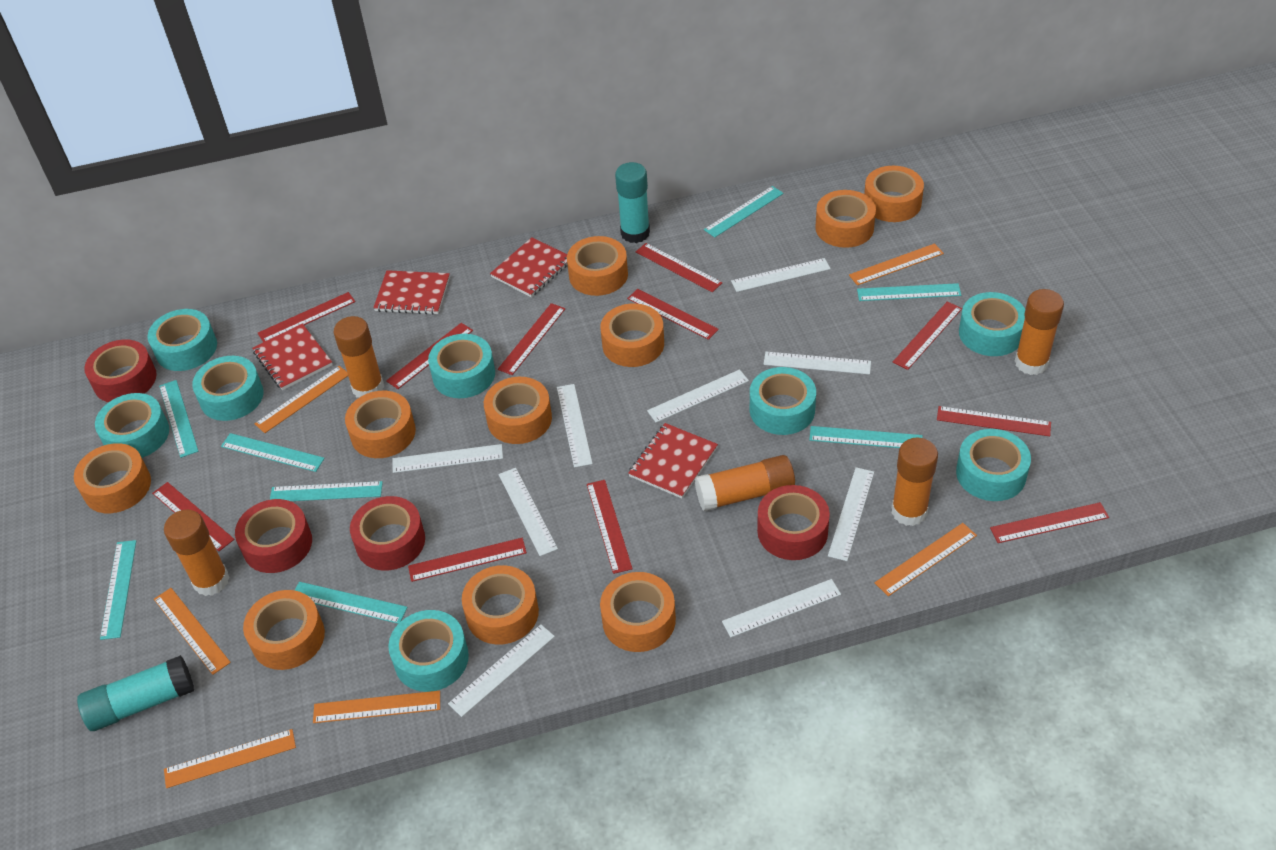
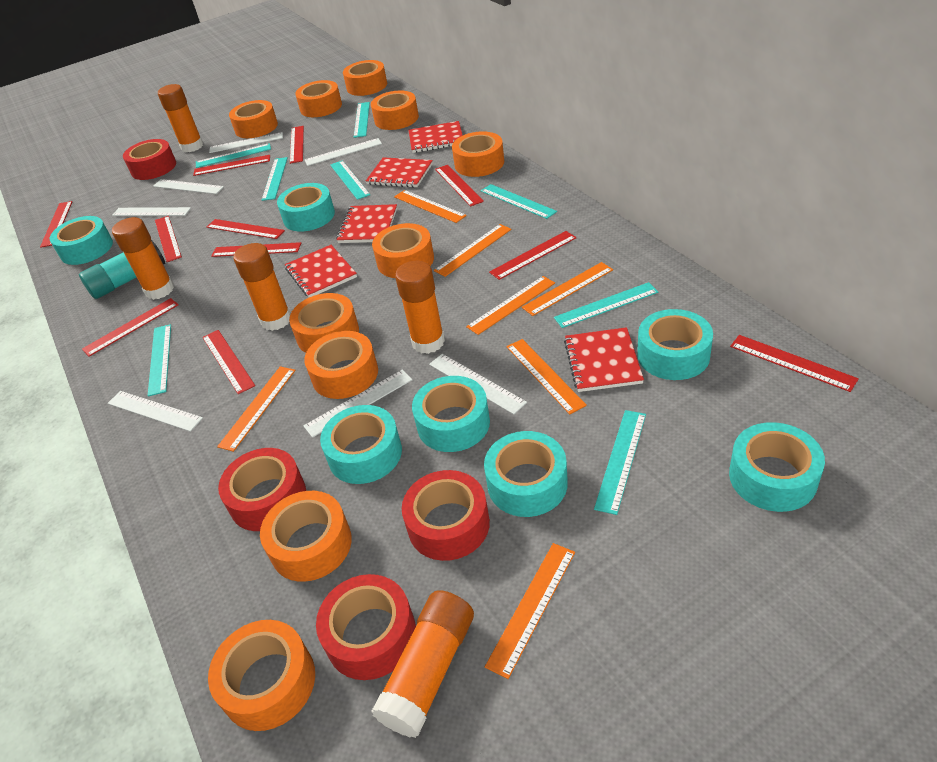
orange ruler: 6 -> 7
red notebook: 4 -> 5
turquoise glue stick: 2 -> 1
turquoise tape: 8 -> 7
white ruler: 9 -> 7

